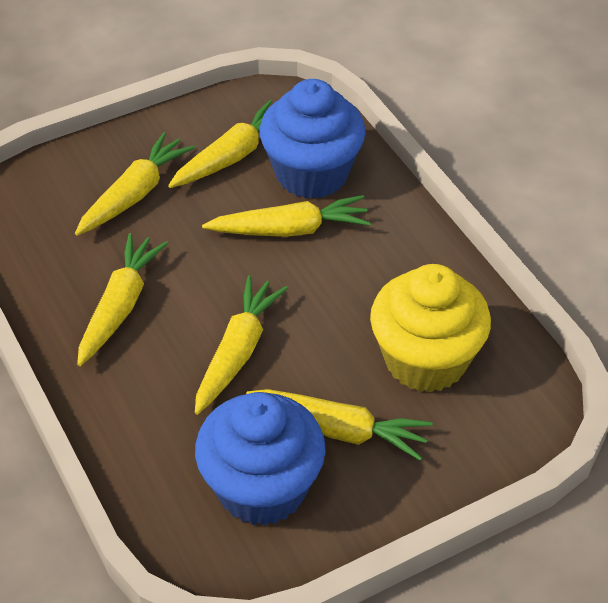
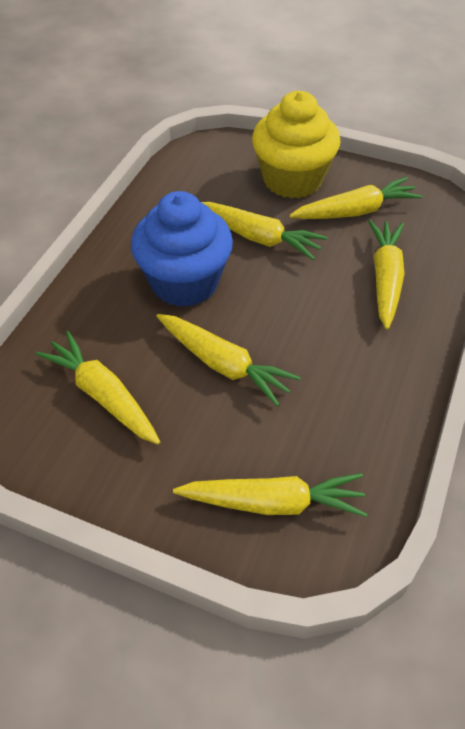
blue cupcake: 2 -> 1

